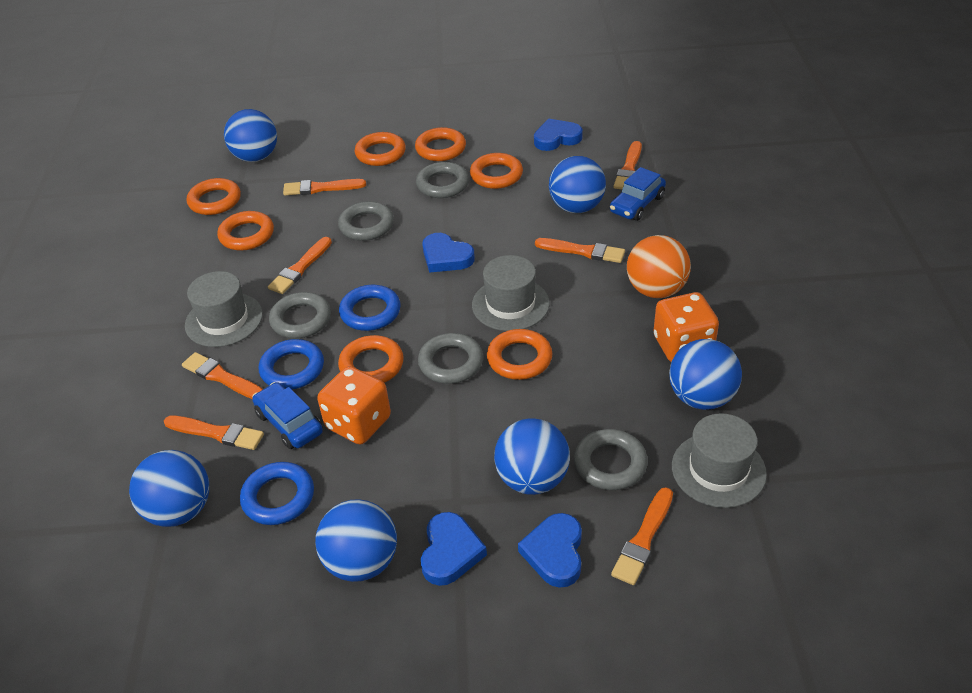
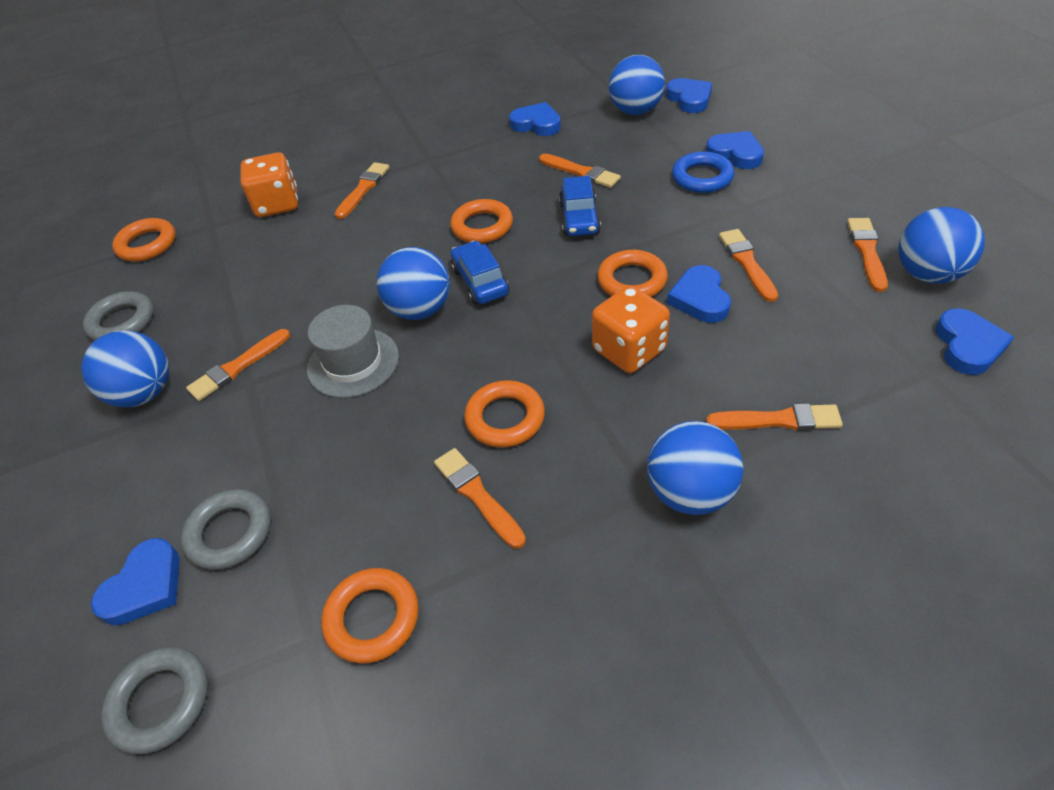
blue ball: 6 -> 5
blue heart: 4 -> 6
blue ring: 3 -> 1
grey hat: 3 -> 1
grey ring: 5 -> 3
orange ball: 1 -> 0
orange ring: 7 -> 5

